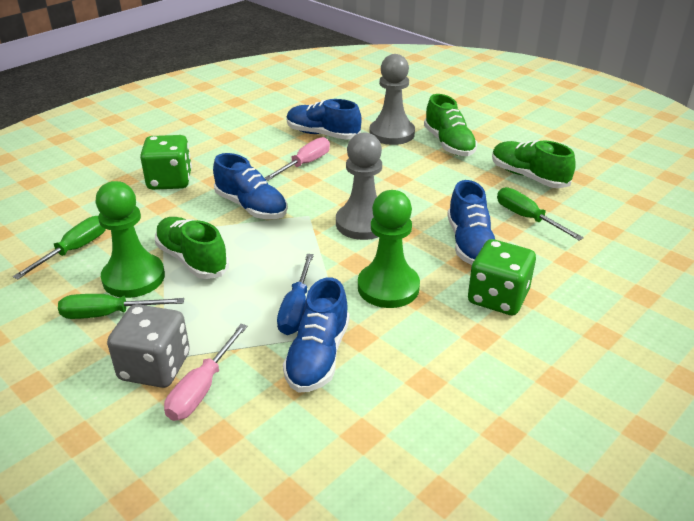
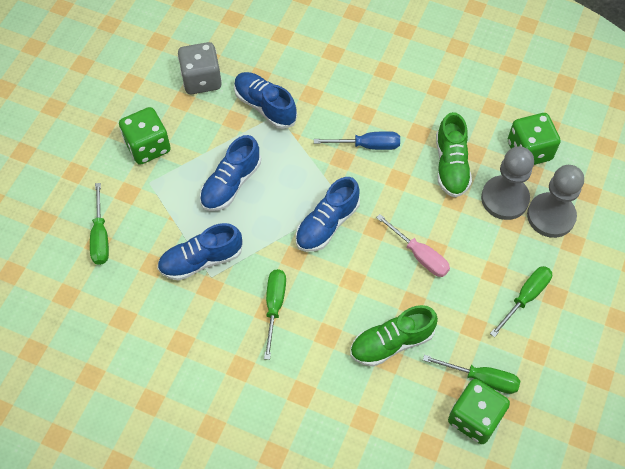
green dice: 2 -> 3
green pawn: 2 -> 0
green screwdriver: 3 -> 4
green shoe: 3 -> 2
pink screwdriver: 2 -> 1

